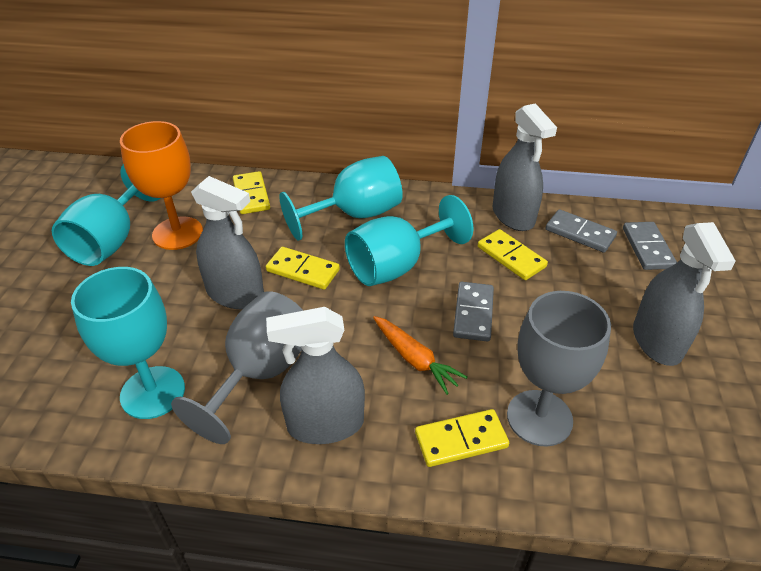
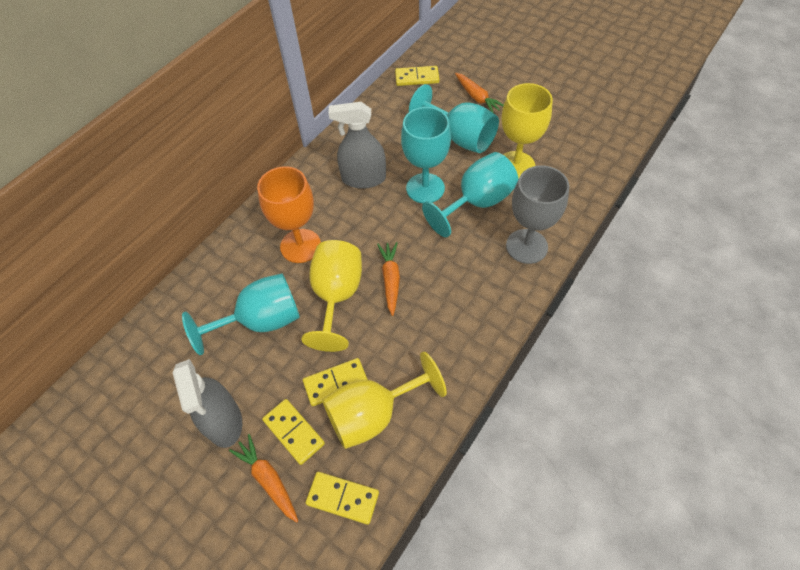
grey domino: 3 -> 0
grey goblet: 2 -> 1
grey spray bottle: 4 -> 2
orange carrot: 1 -> 3
yellow goblet: 0 -> 3

